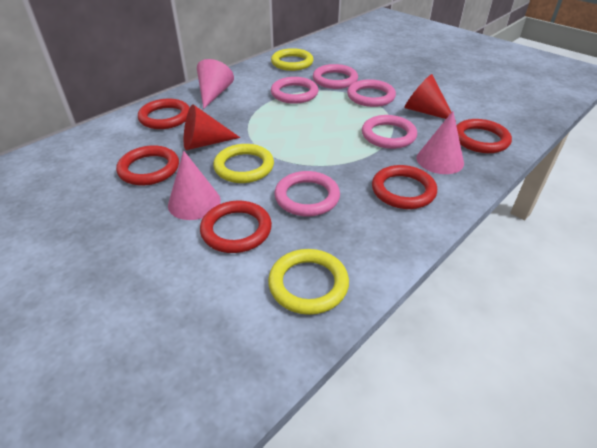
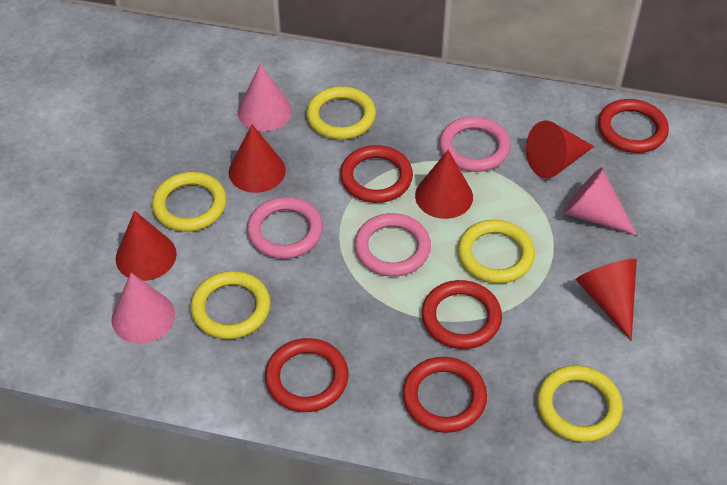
pink ring: 5 -> 3
red cone: 2 -> 5
yellow ring: 3 -> 5

